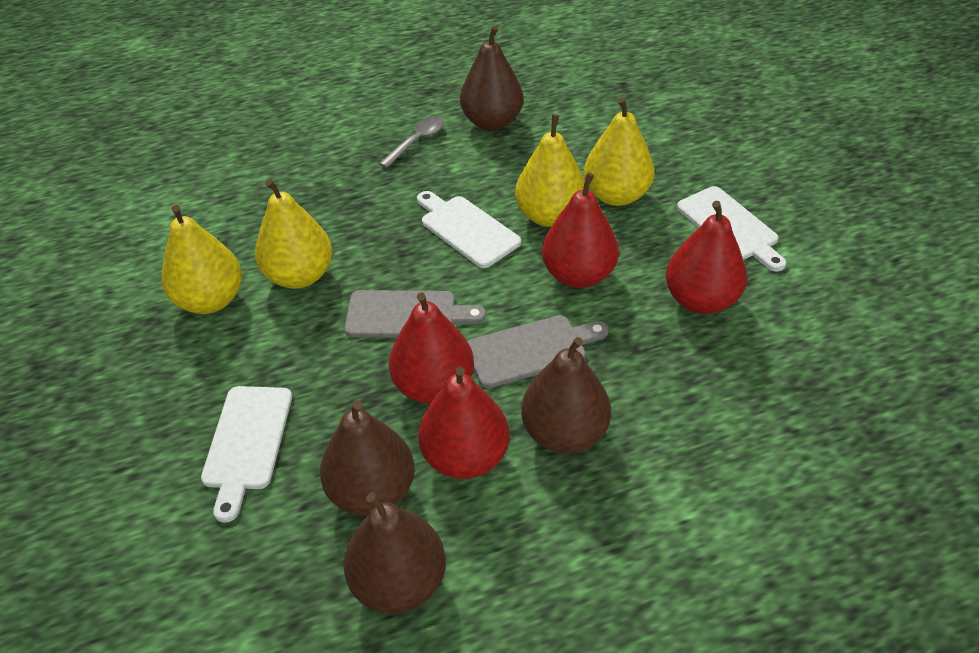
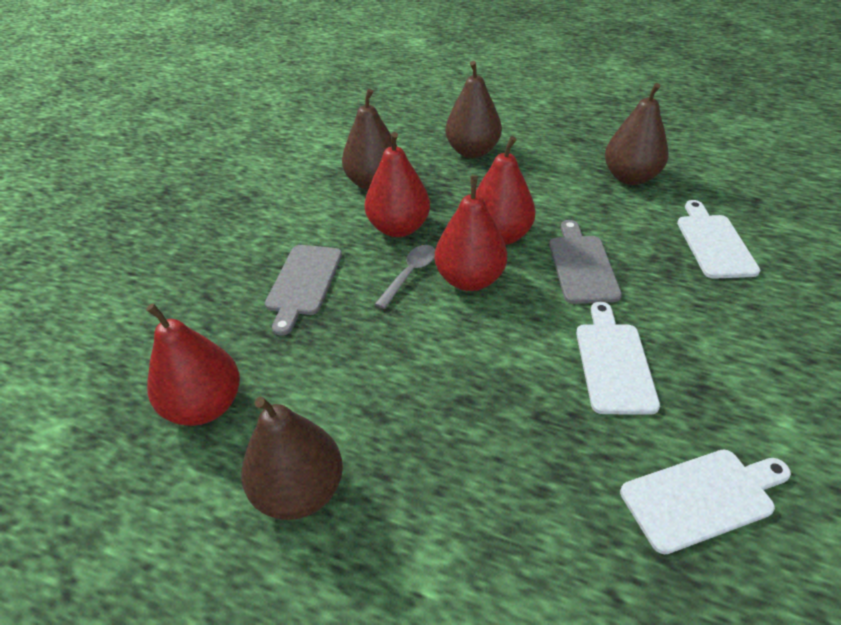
yellow pear: 4 -> 0

